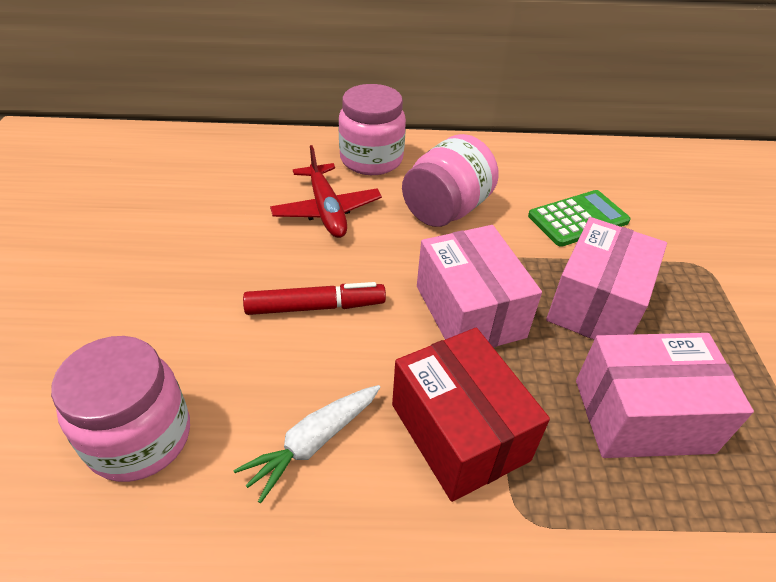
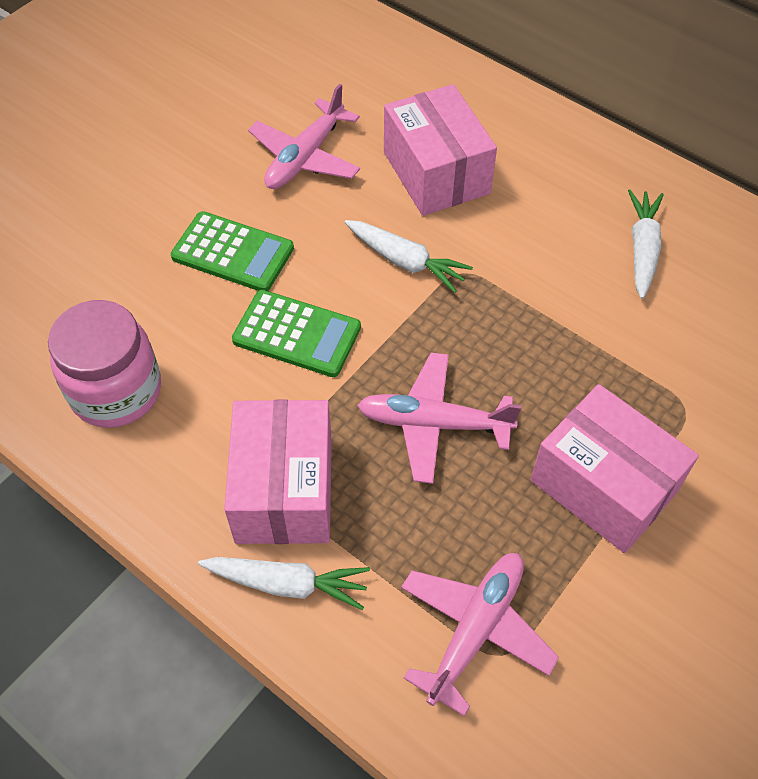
green calculator: 1 -> 2
pink jar: 3 -> 1
pink plane: 0 -> 3
red box: 1 -> 0
red marker: 1 -> 0
red plane: 1 -> 0
white carrot: 1 -> 3

